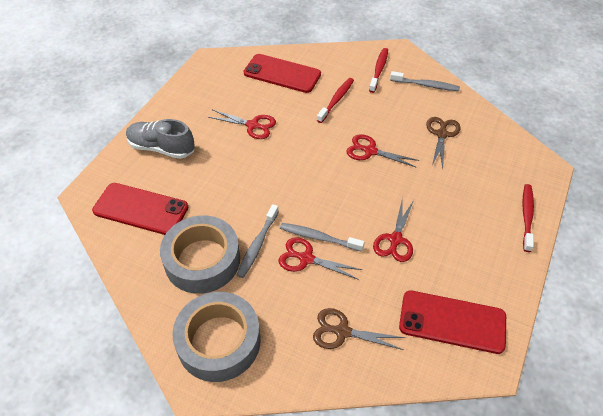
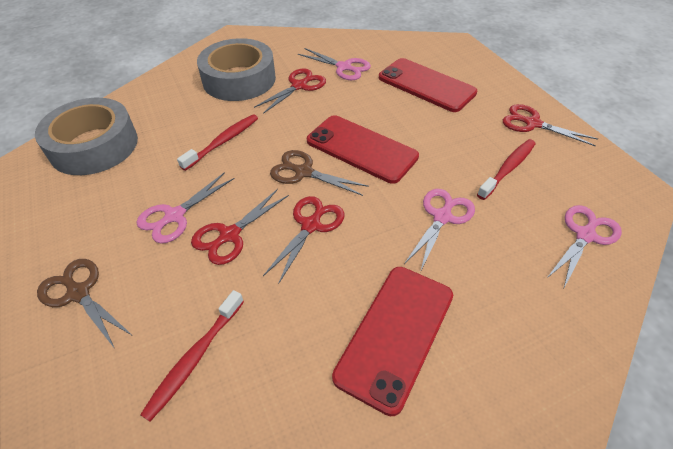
grey shoe: 1 -> 0
grey toothbrush: 3 -> 0
pink scissors: 0 -> 4

